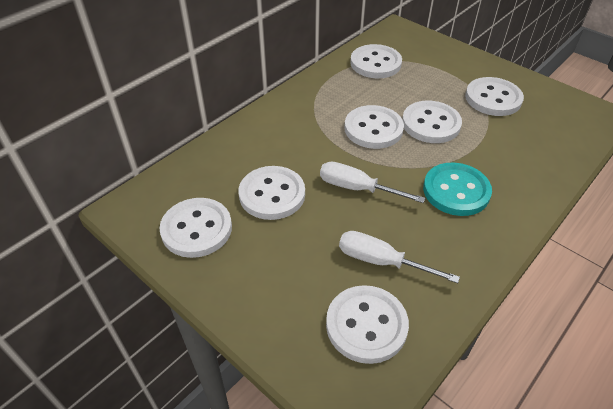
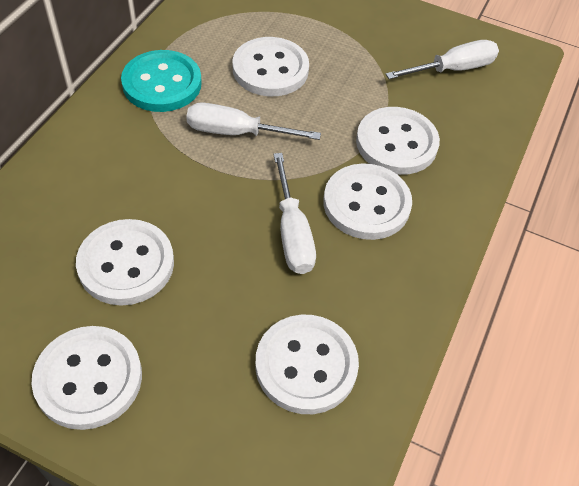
white button: 7 -> 6
white screwdriver: 2 -> 3

